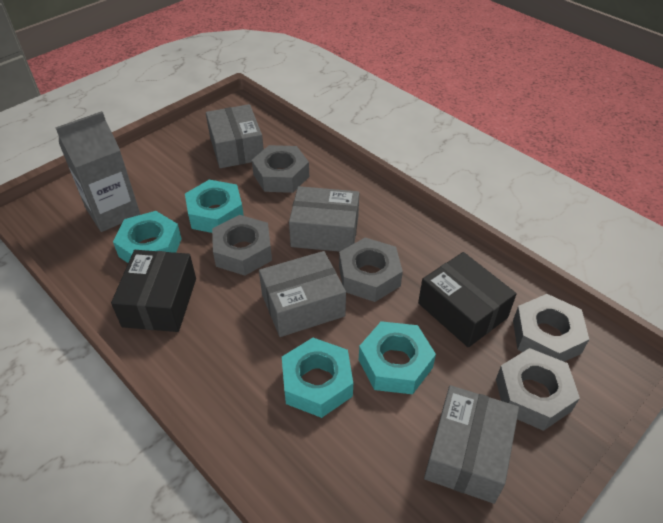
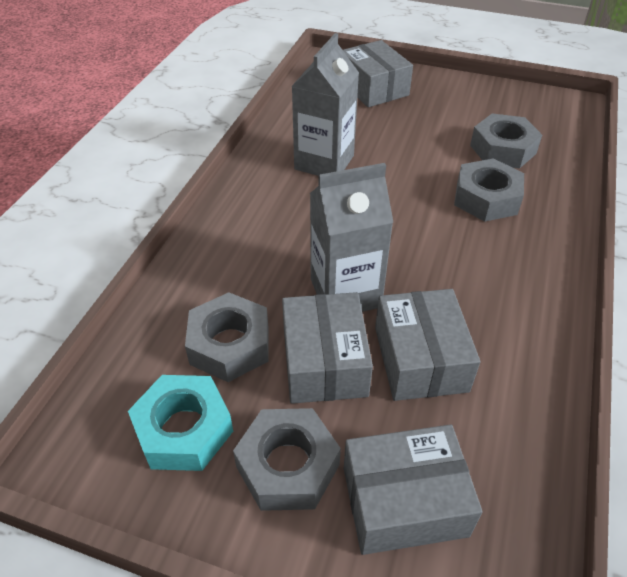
black box: 2 -> 0
grey carton: 1 -> 2
grey nut: 5 -> 4
turquoise nut: 4 -> 1

